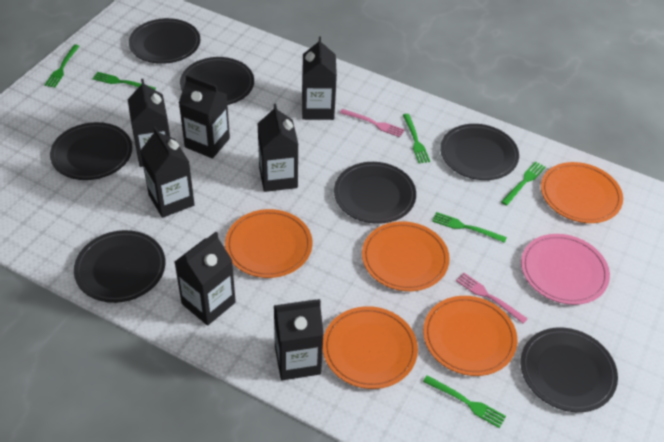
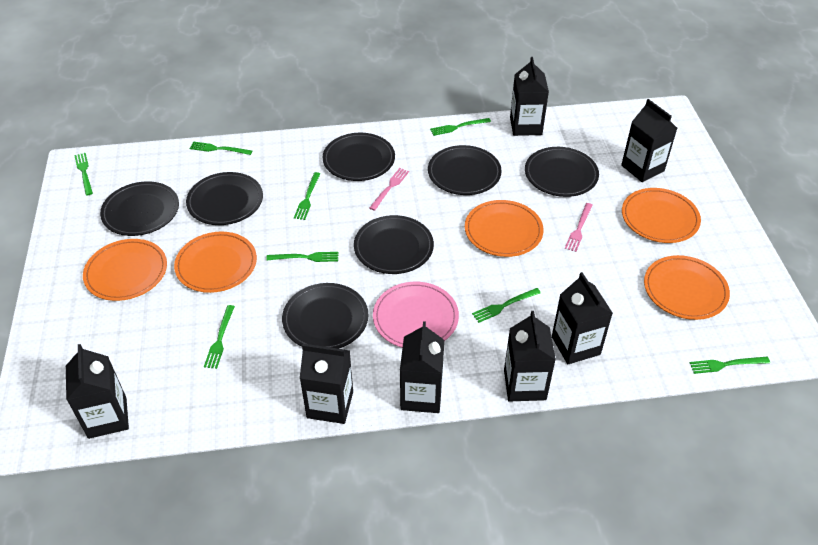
green fork: 6 -> 8

